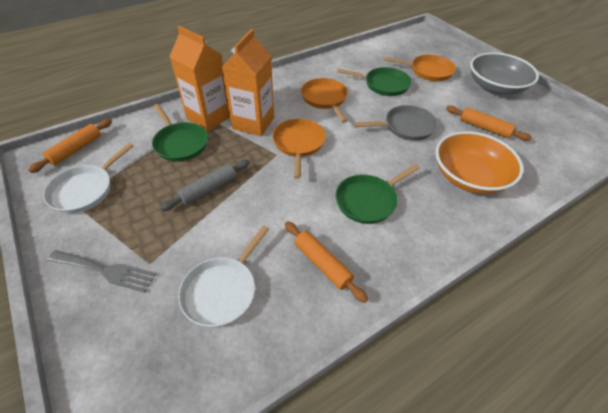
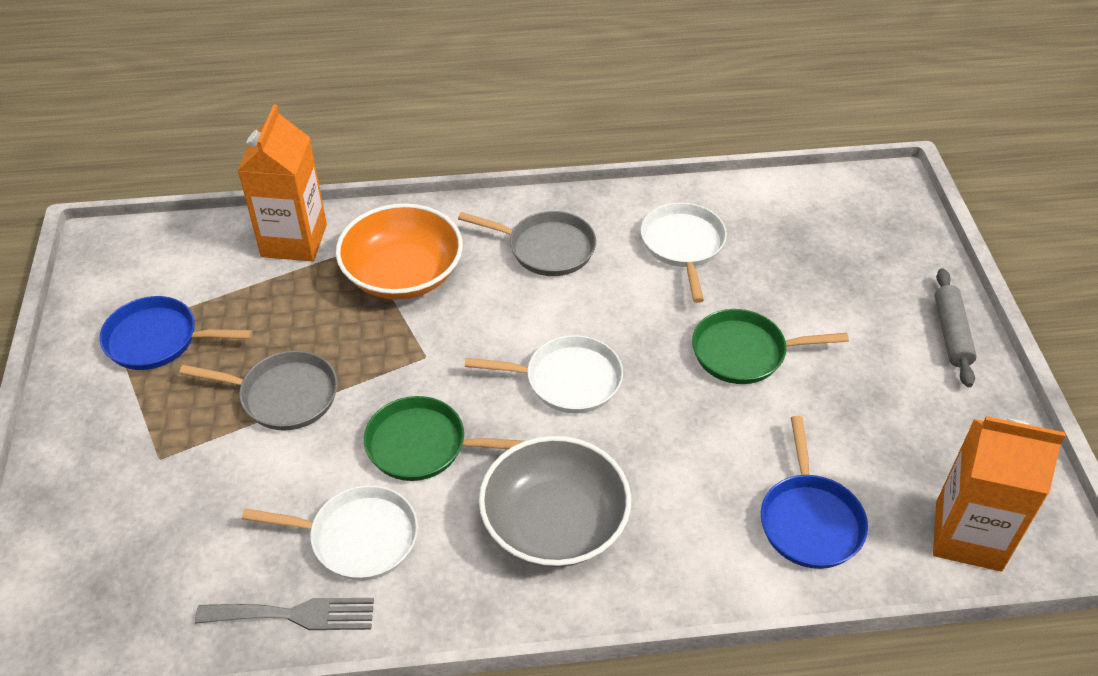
blue pan: 0 -> 2
green pan: 3 -> 2
grey pan: 1 -> 2
orange pan: 3 -> 0
orange rolling pin: 3 -> 0
white pan: 2 -> 3

